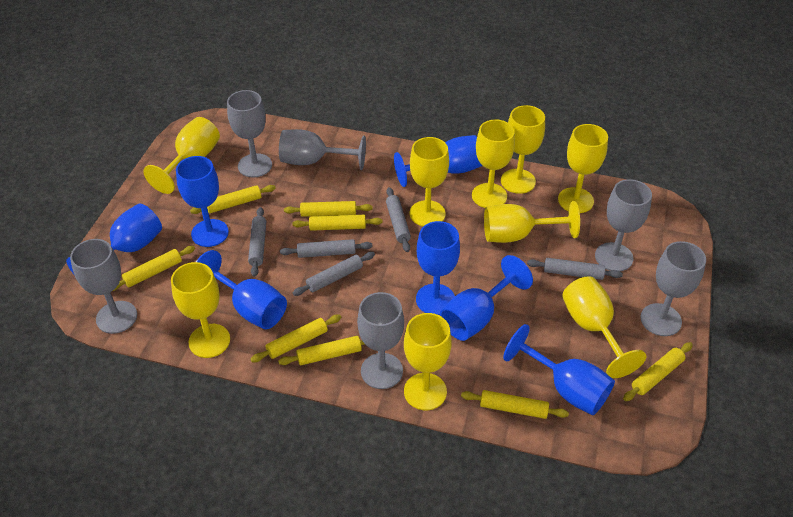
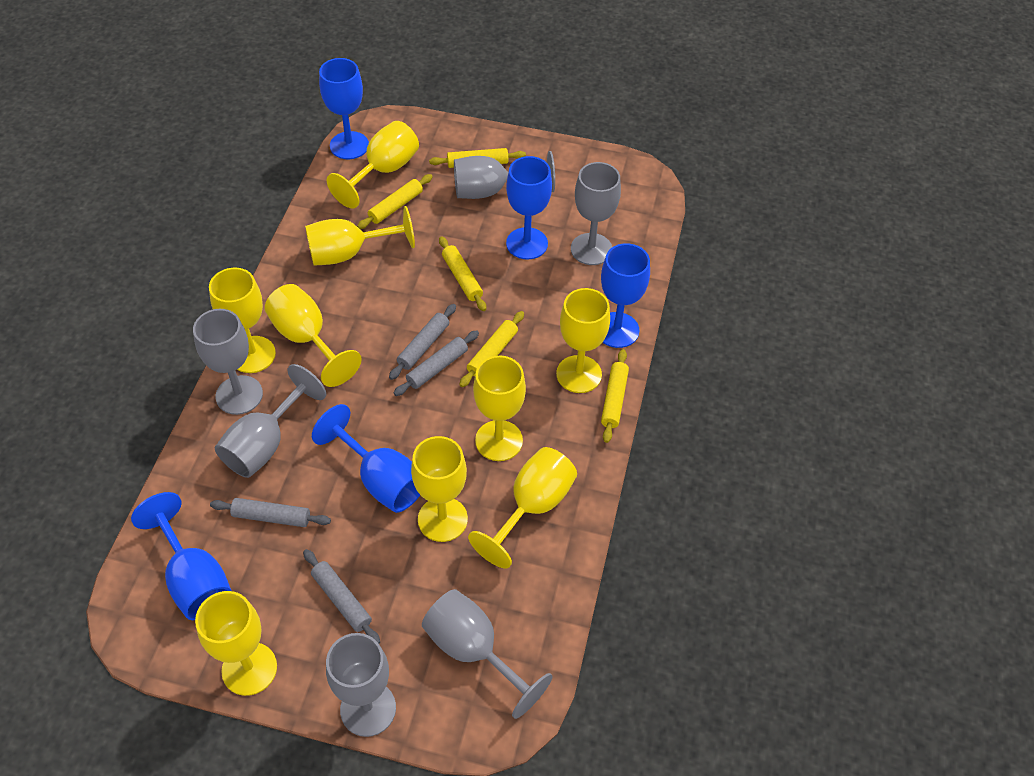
blue goblet: 7 -> 5
grey rolling pin: 5 -> 4
yellow rolling pin: 8 -> 5

